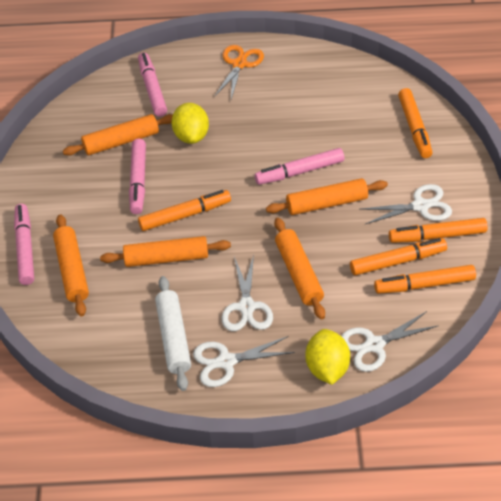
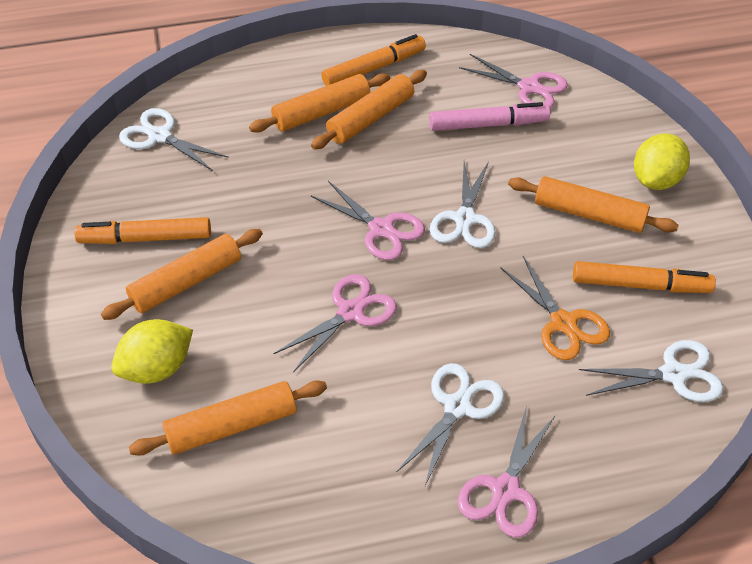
orange marker: 5 -> 3
pink marker: 4 -> 1
pink scissors: 0 -> 4
white rolling pin: 1 -> 0

